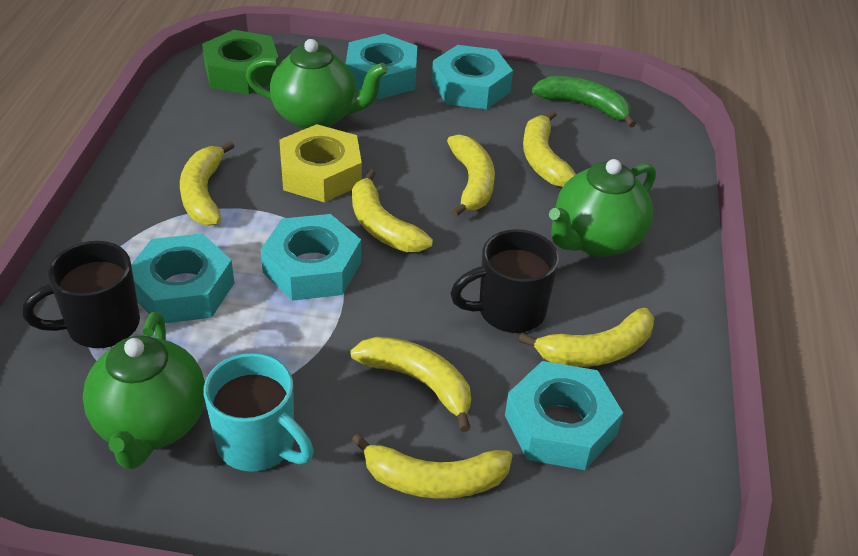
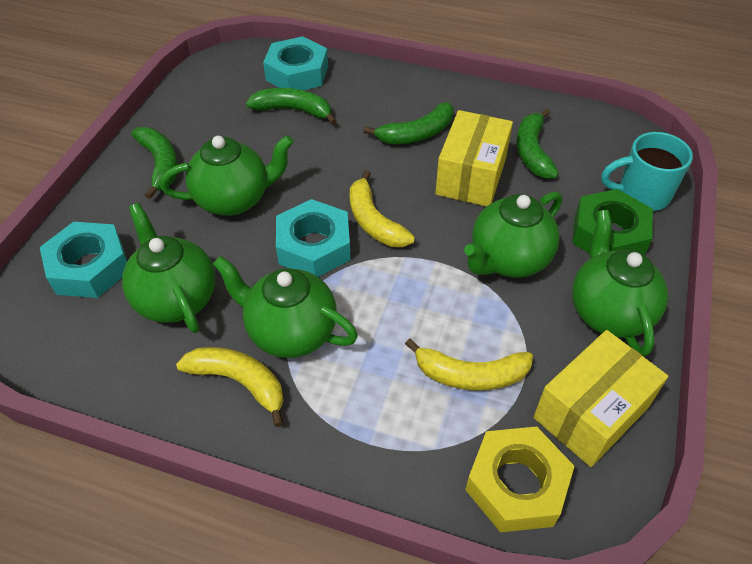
black mug: 2 -> 0
green banana: 1 -> 4
green teapot: 3 -> 5
turquoise nut: 5 -> 3
yellow banana: 7 -> 3
yellow box: 0 -> 2

